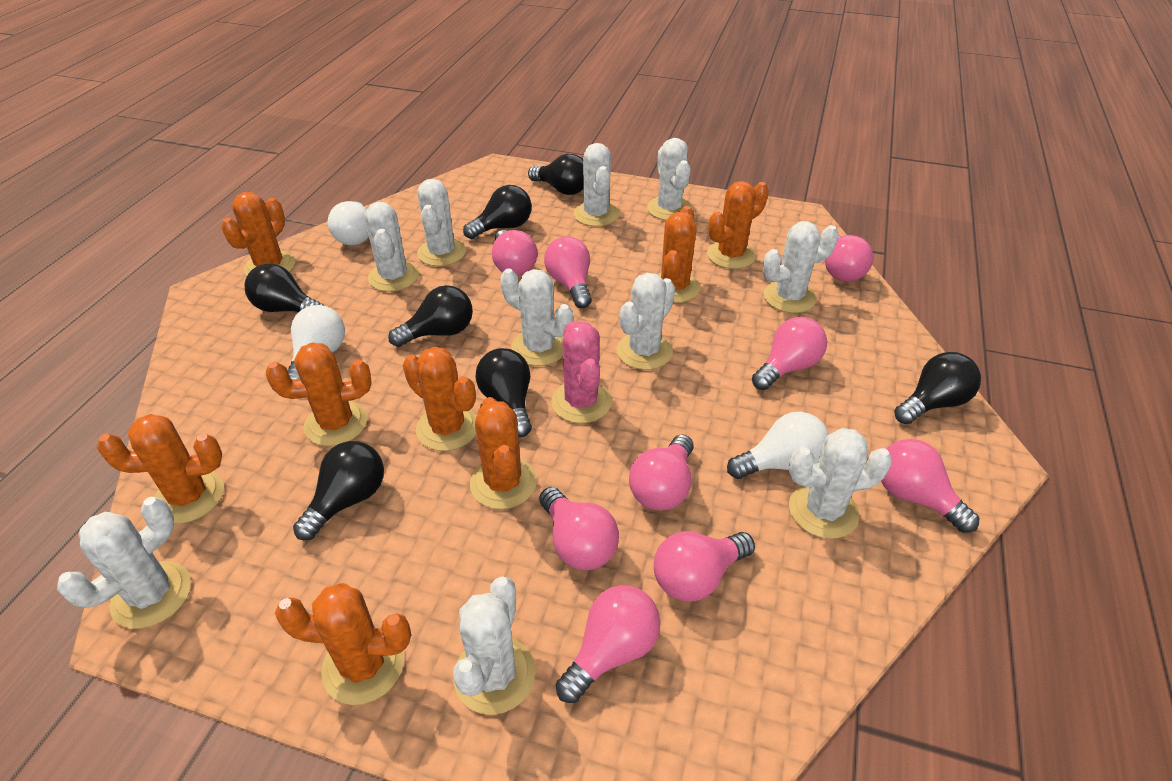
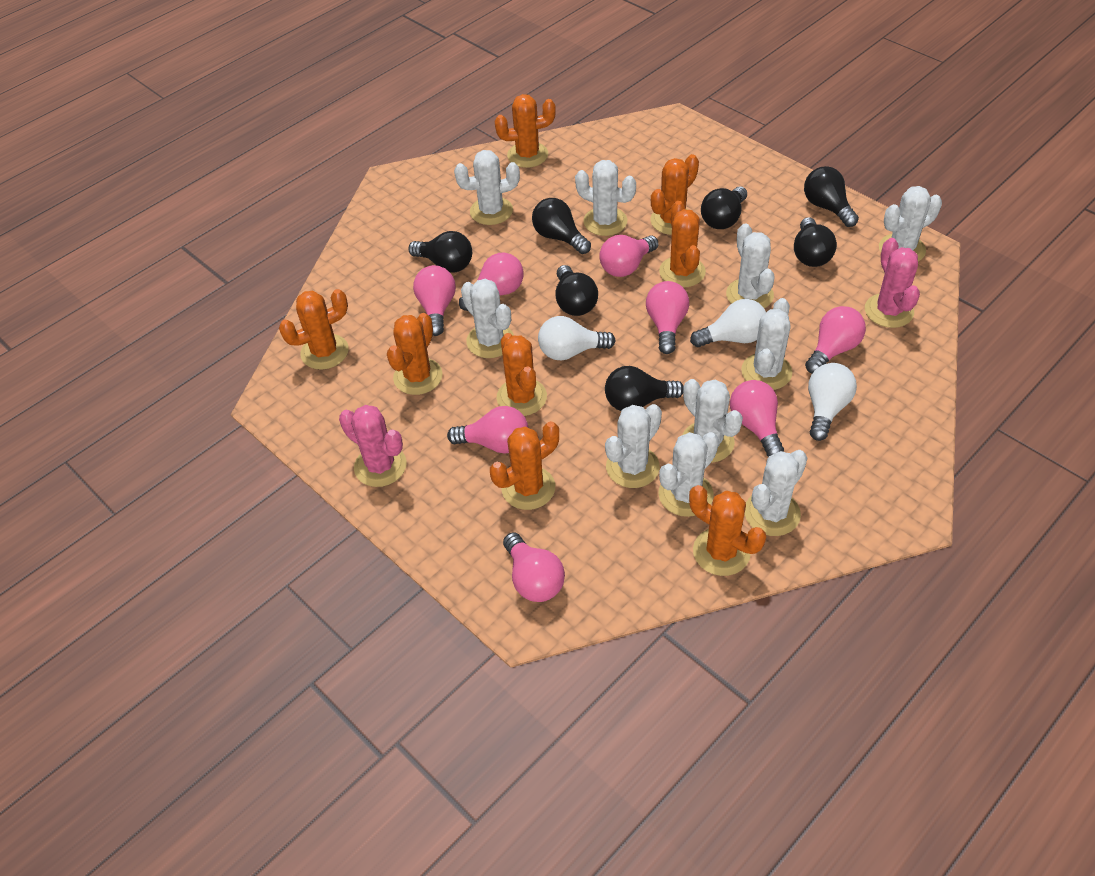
pink cactus: 1 -> 2
pink light bulb: 9 -> 8

